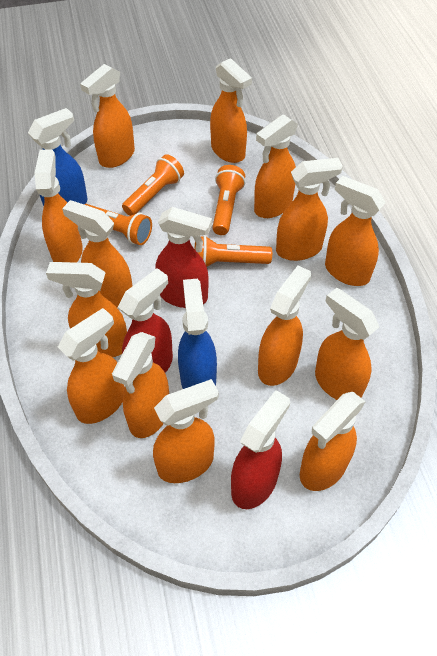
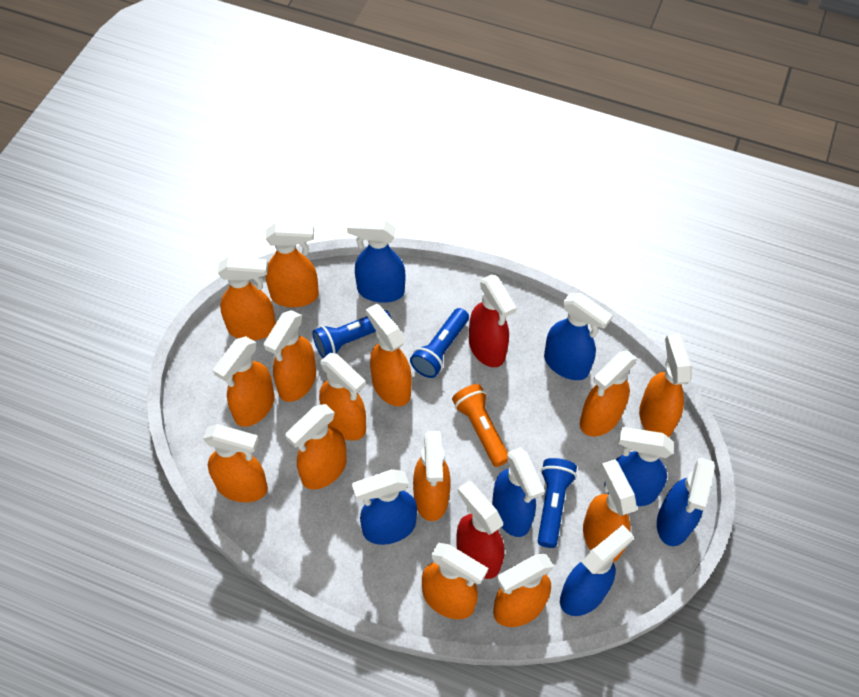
blue flashlight: 0 -> 3
blue spray bottle: 2 -> 7
orange flashlight: 4 -> 1
red spray bottle: 3 -> 2

